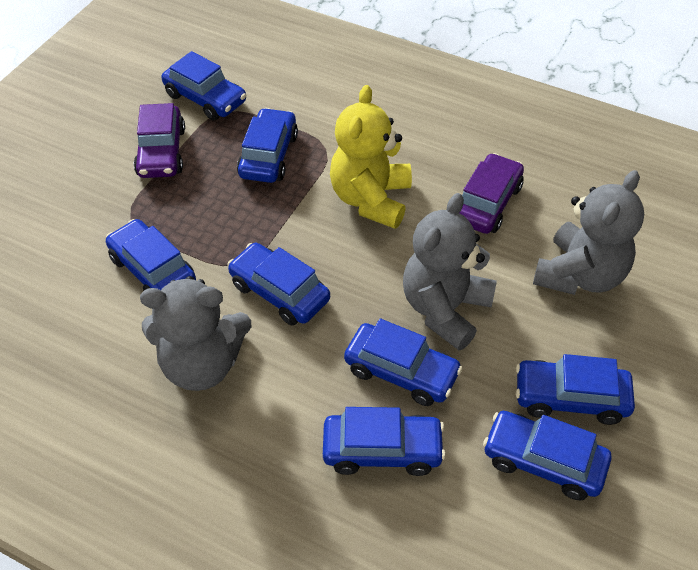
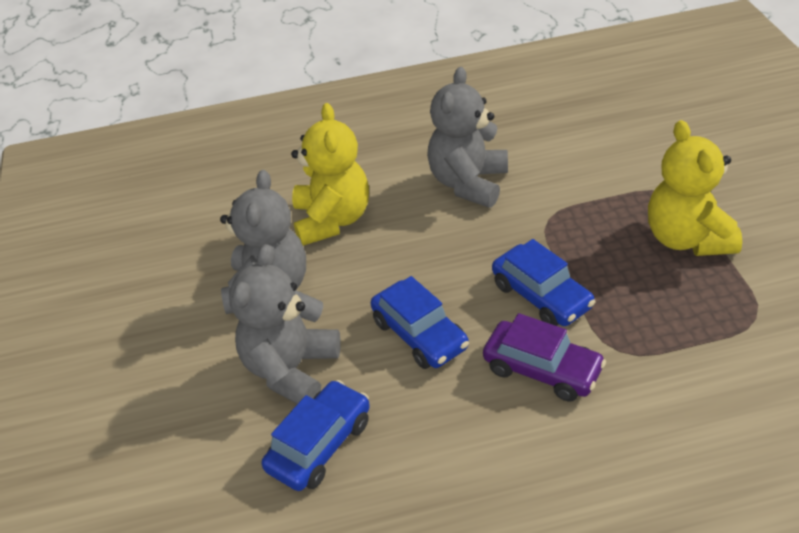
blue car: 8 -> 3
purple car: 2 -> 1
yellow teddy bear: 1 -> 2

